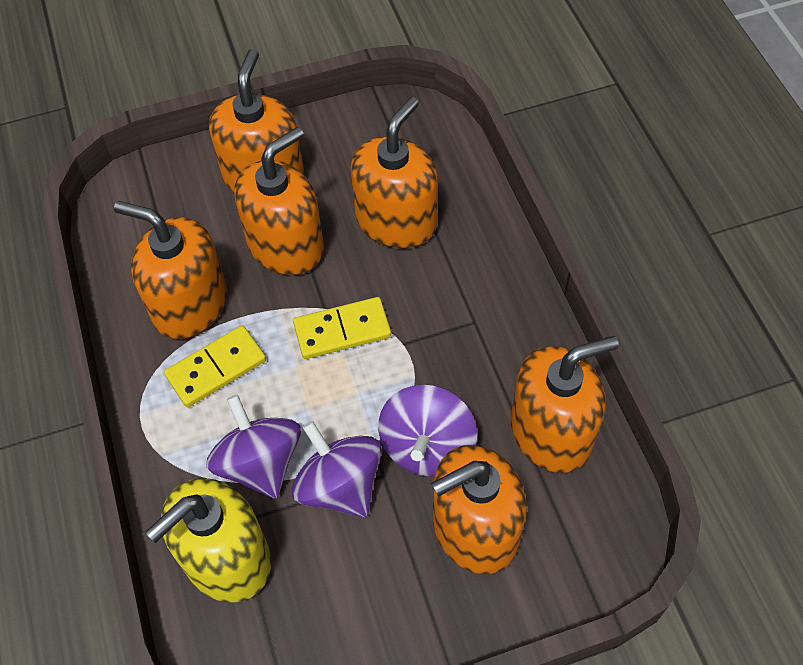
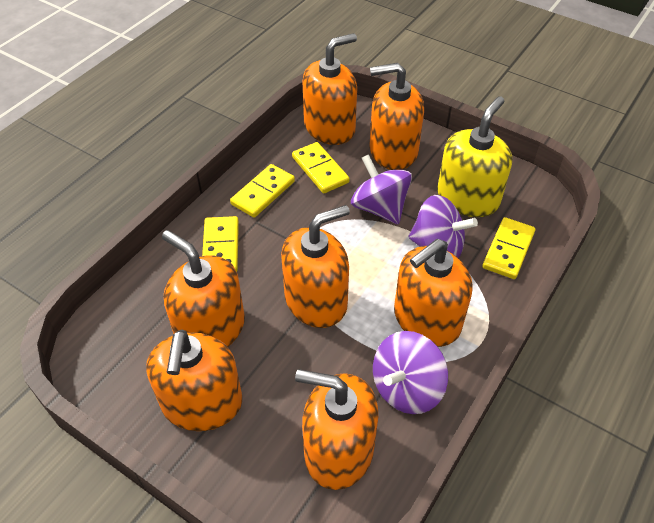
orange soap dispenser: 6 -> 7
yellow domino: 2 -> 4

